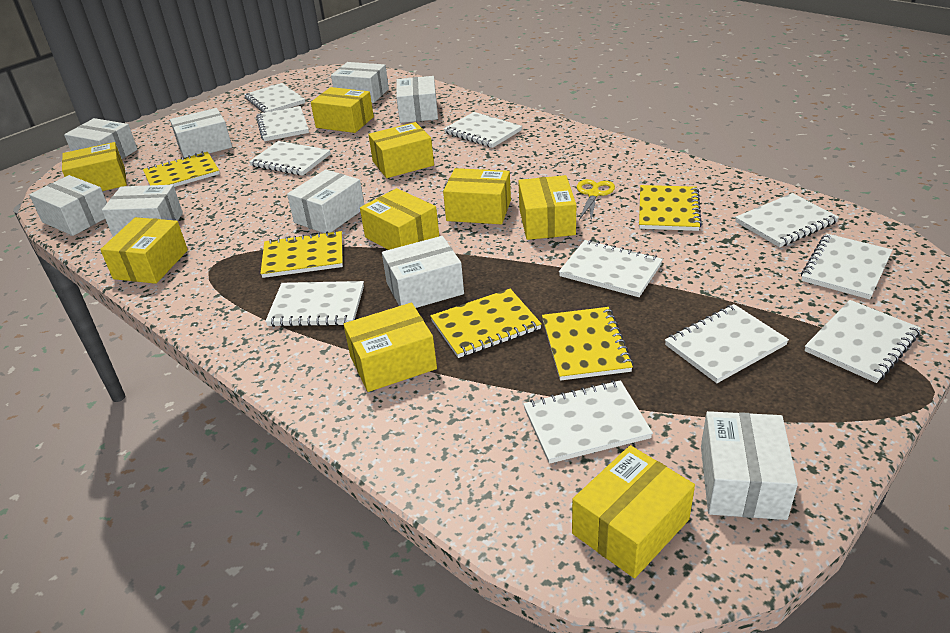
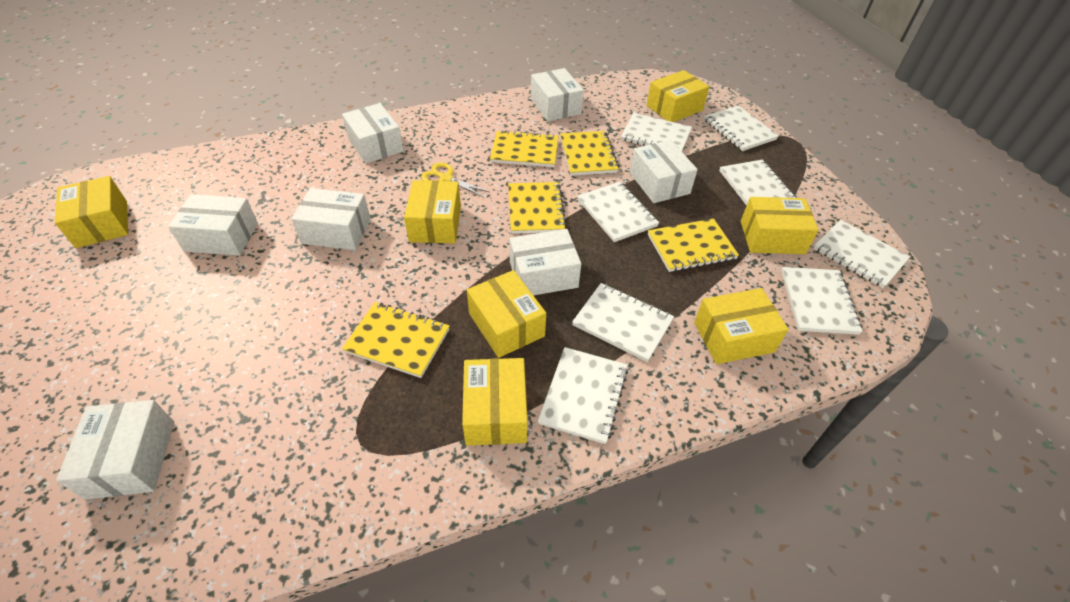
white box: 9 -> 7
white notebook: 11 -> 8
yellow box: 9 -> 7

